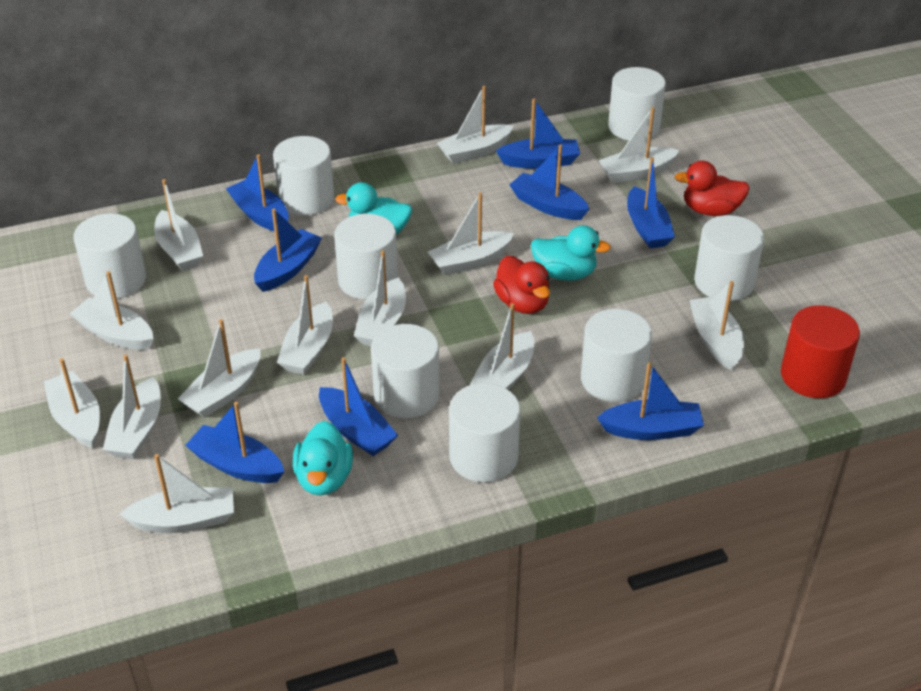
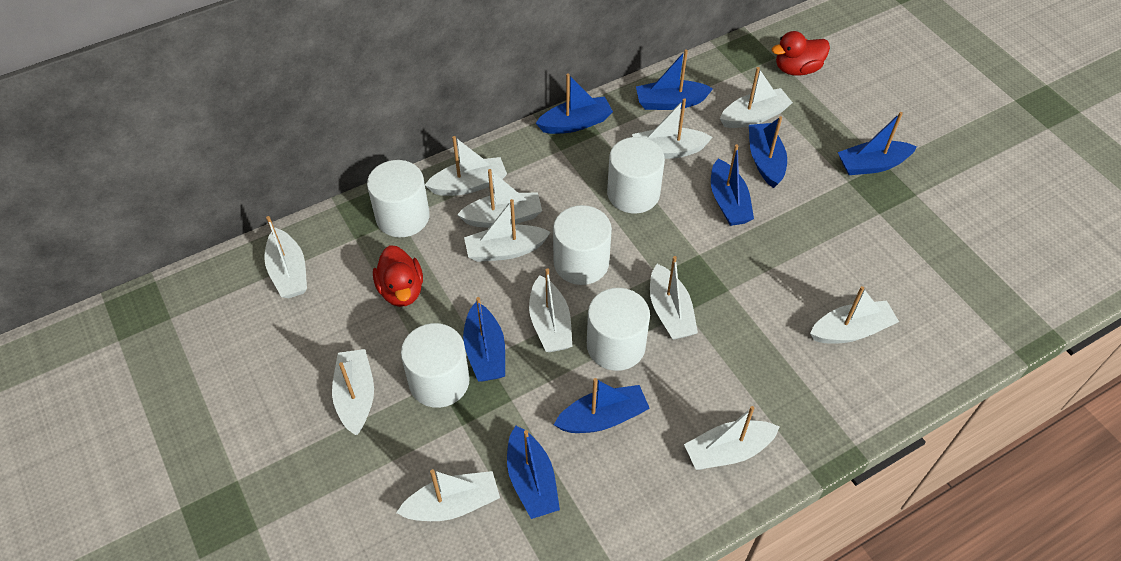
red cylinder: 1 -> 0
turquoise duck: 3 -> 0
white boat: 13 -> 12
white cylinder: 8 -> 5

